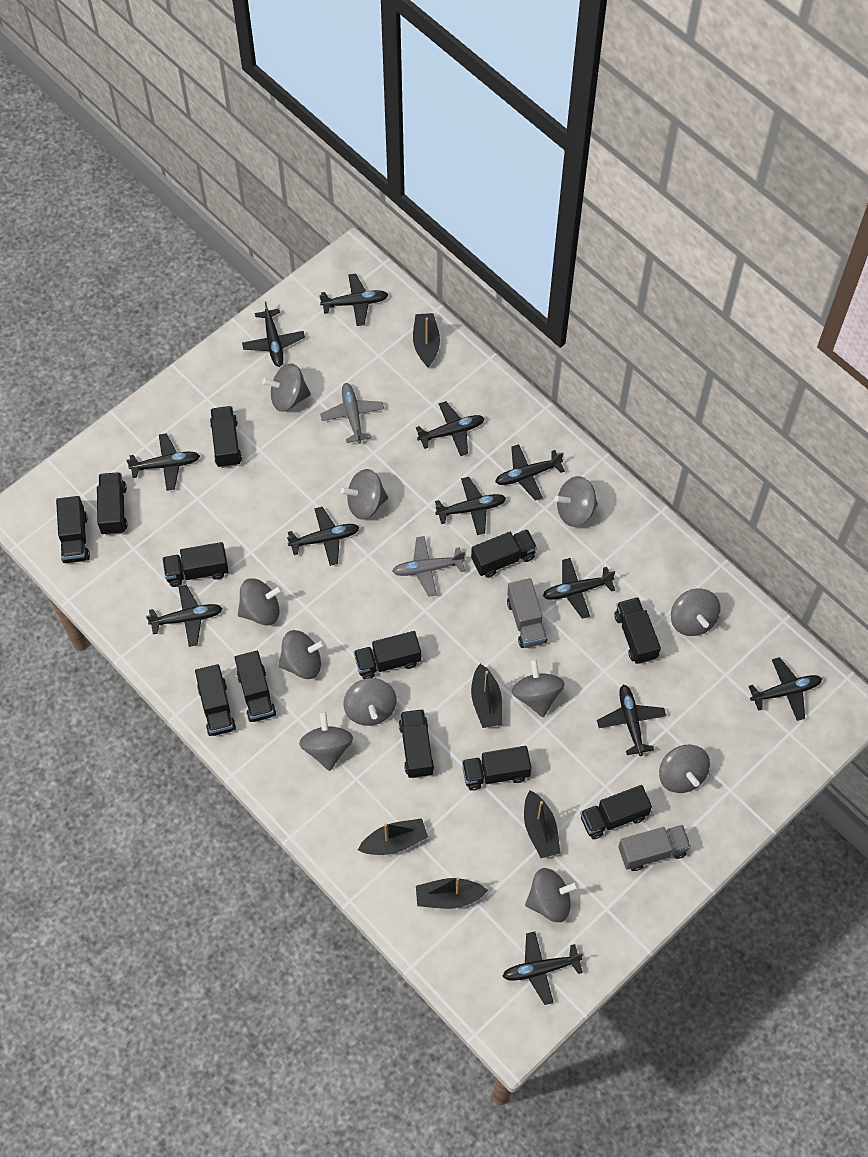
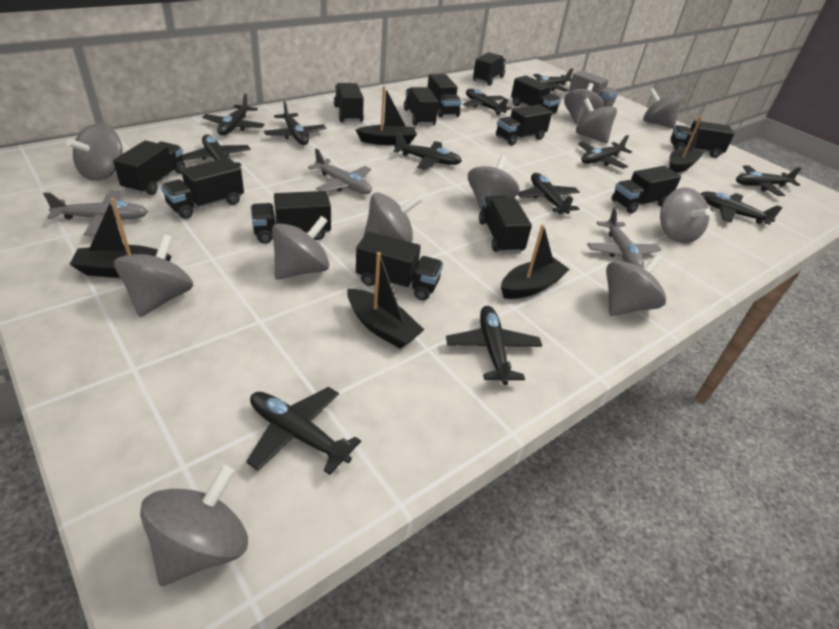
black truck: 12 -> 13
grey plane: 2 -> 3
grey truck: 2 -> 1

